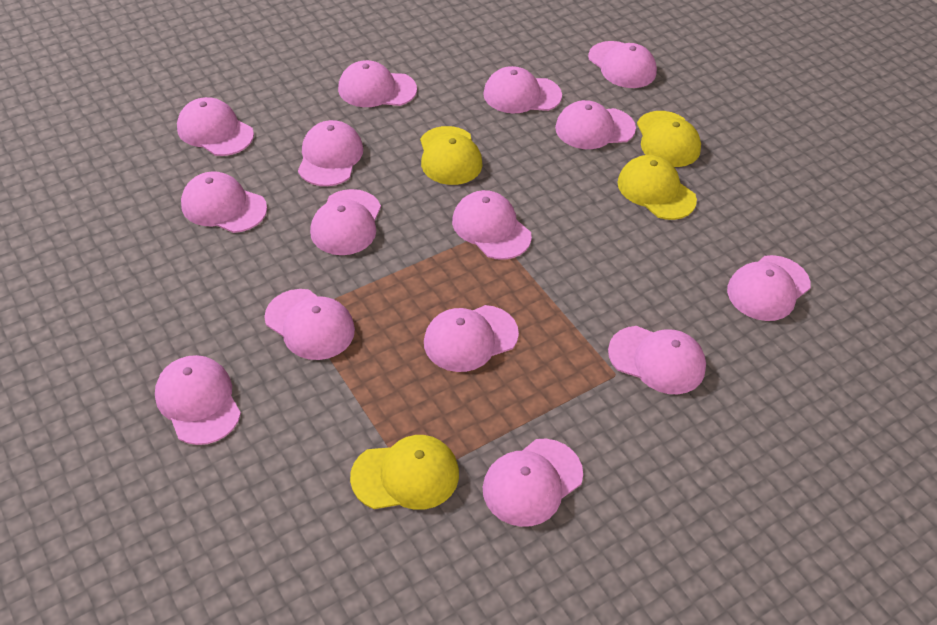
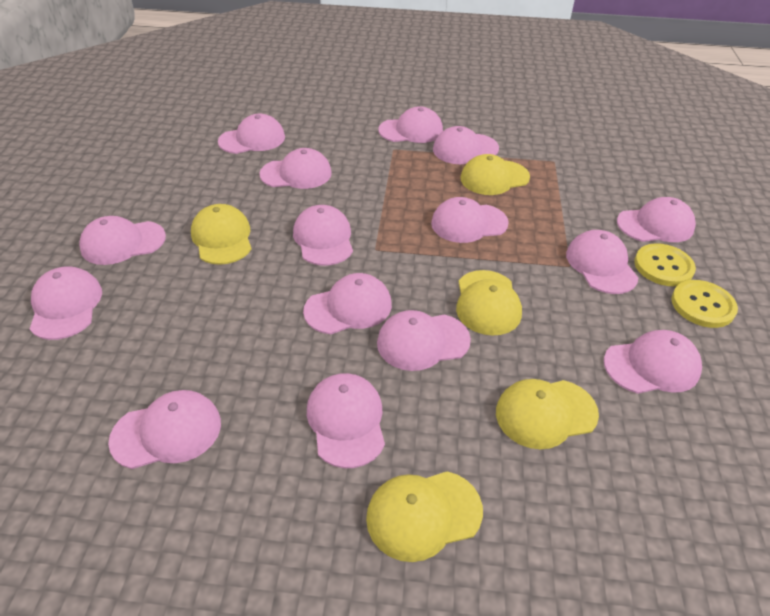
yellow button: 0 -> 2
yellow cap: 4 -> 5

